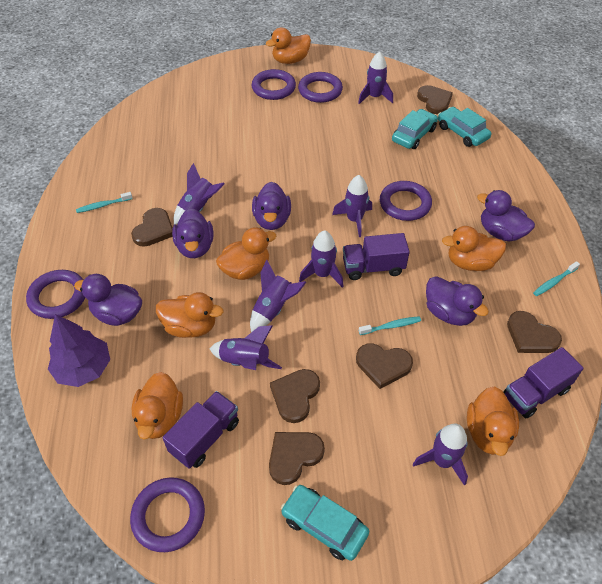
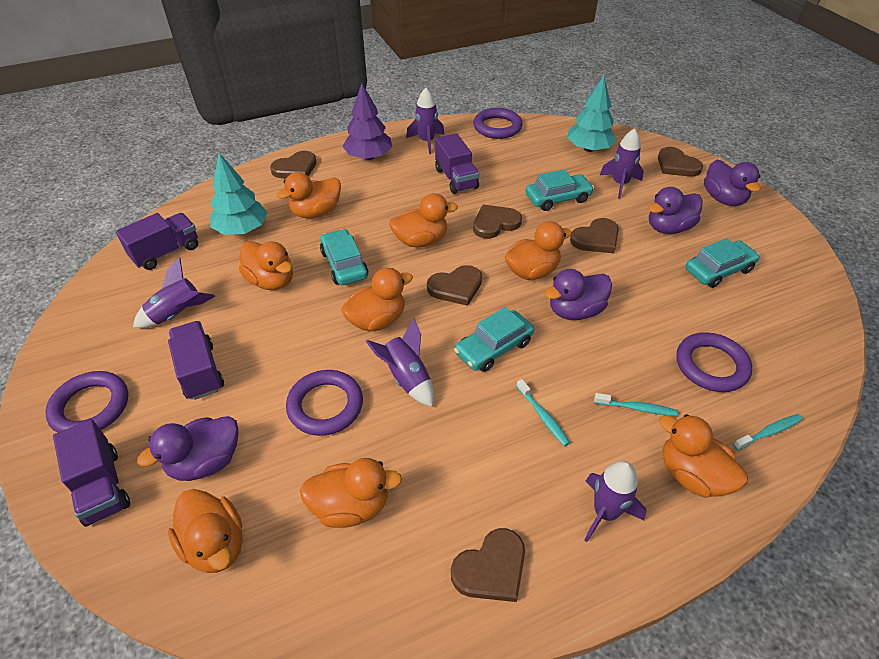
orange duck: 6 -> 8
purple duck: 5 -> 4
purple ring: 5 -> 4
purple rocket: 7 -> 5
purple truck: 3 -> 4
turquoise car: 3 -> 4
turquoise tree: 0 -> 2

